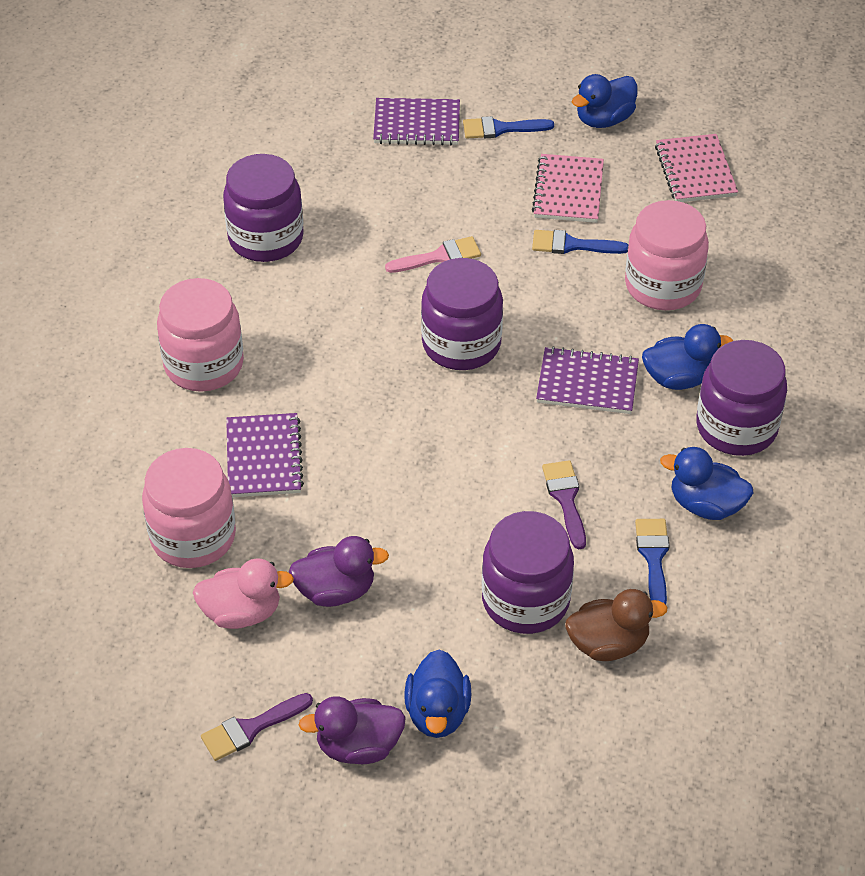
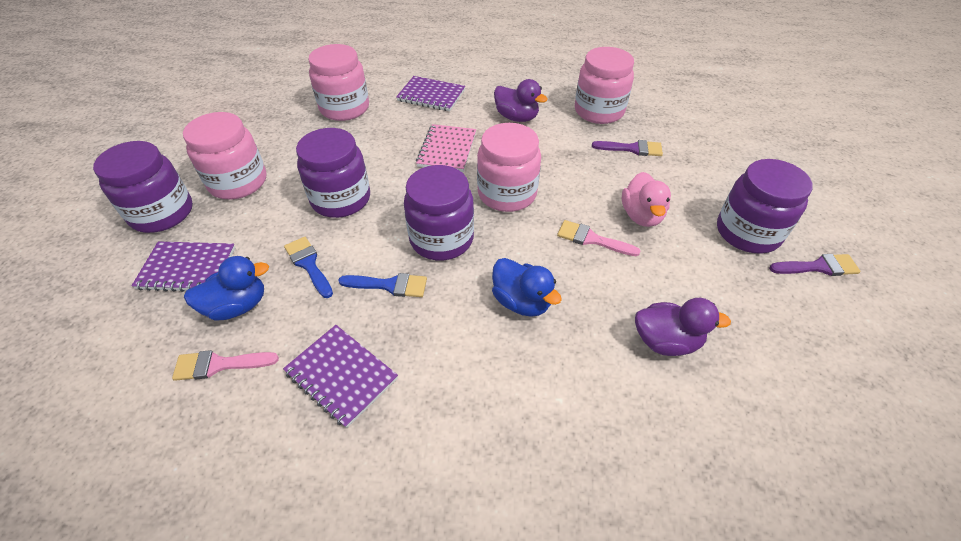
blue brush: 3 -> 2
blue duck: 4 -> 2
brown duck: 1 -> 0
pink brush: 1 -> 2
pink jar: 3 -> 4
pink notebook: 2 -> 1

